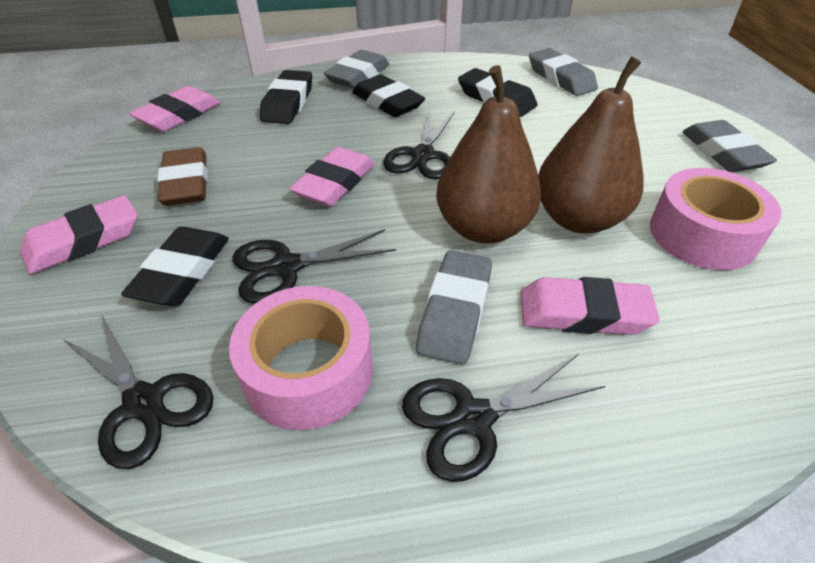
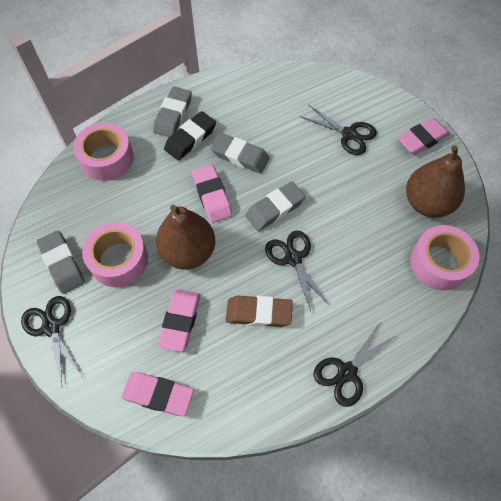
black eraser: 4 -> 1
pink tape: 2 -> 3

